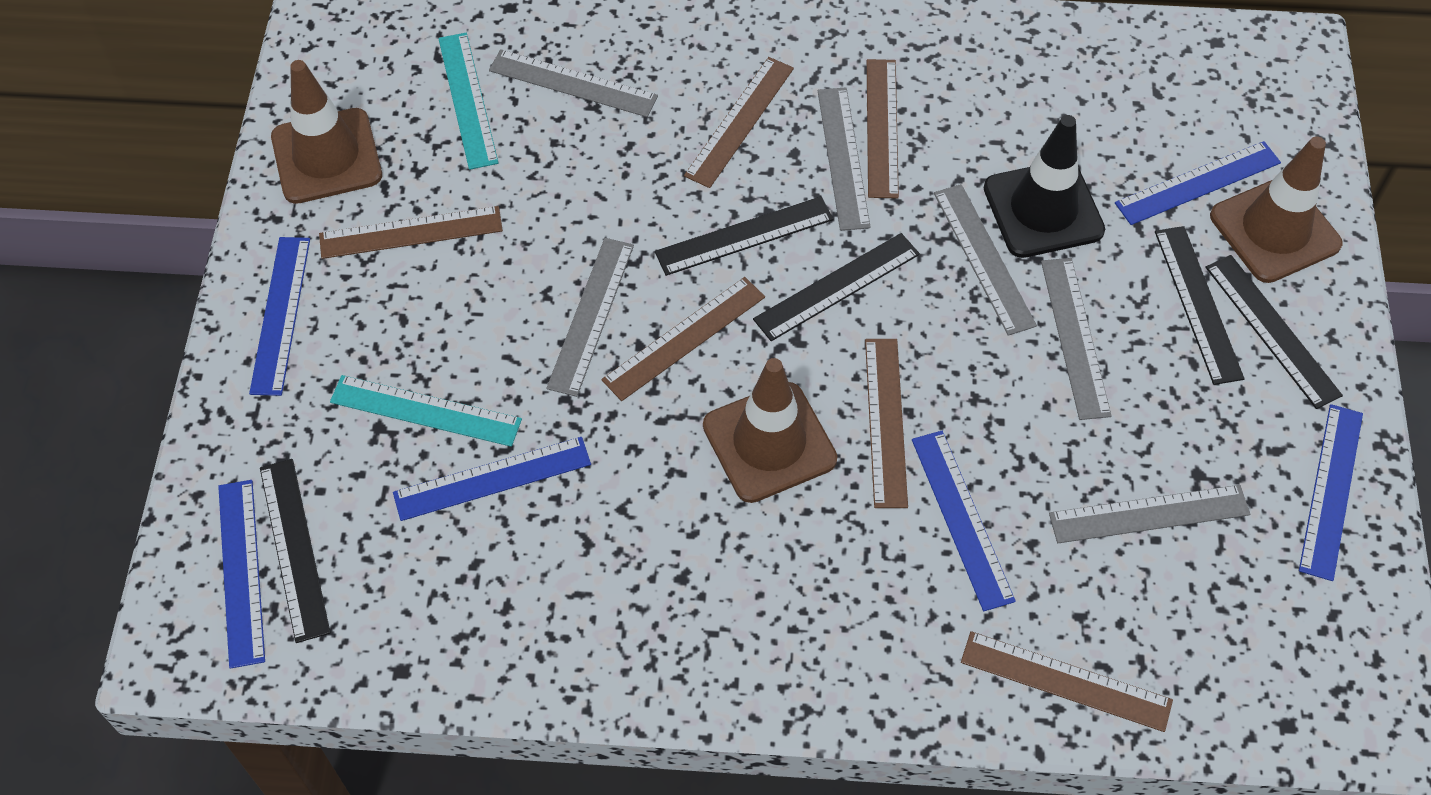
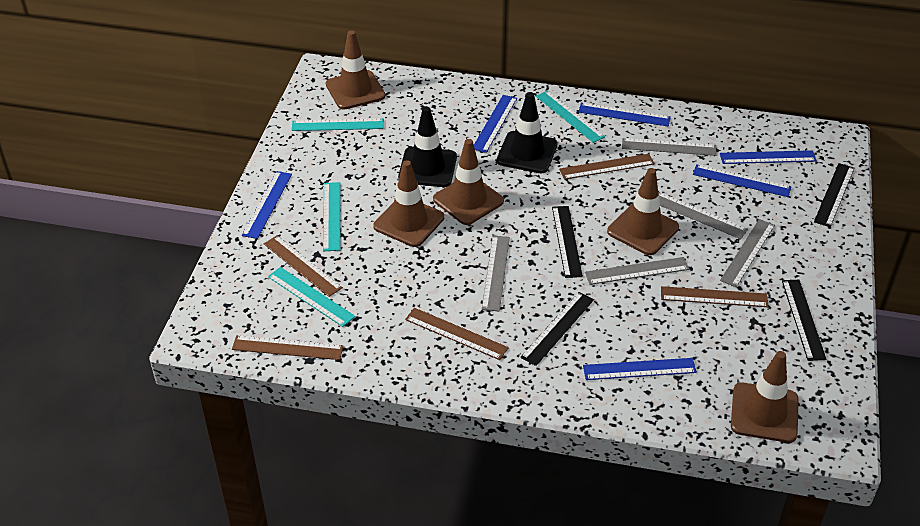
black ruler: 5 -> 4
black traffic cone: 1 -> 2
brown ruler: 6 -> 5
brown traffic cone: 3 -> 5
grey ruler: 6 -> 5
turquoise ruler: 2 -> 4

